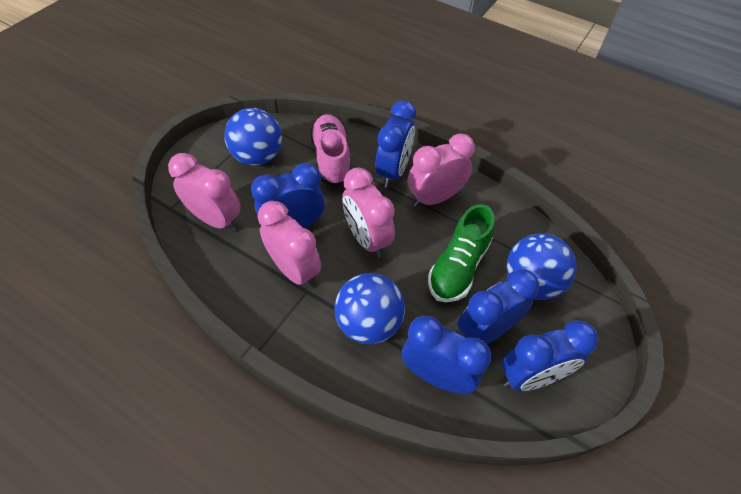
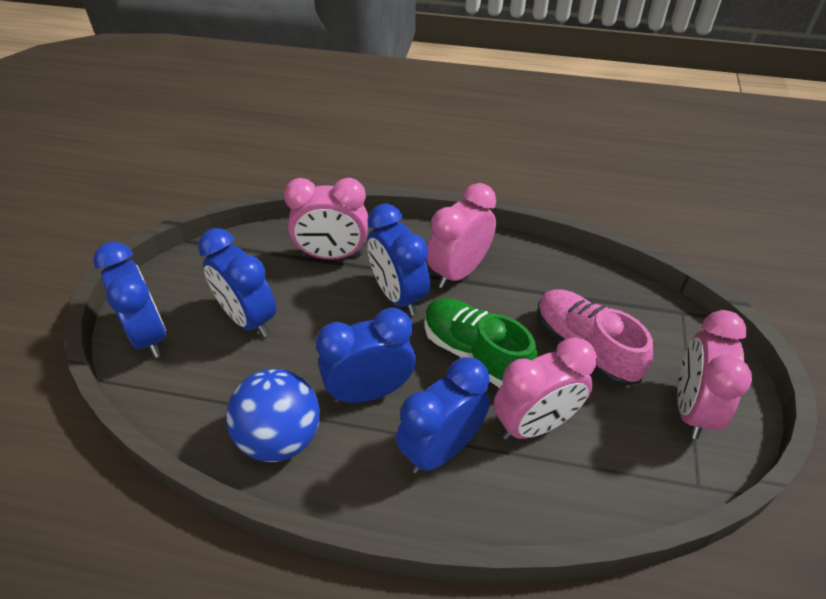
blue ball: 3 -> 1

